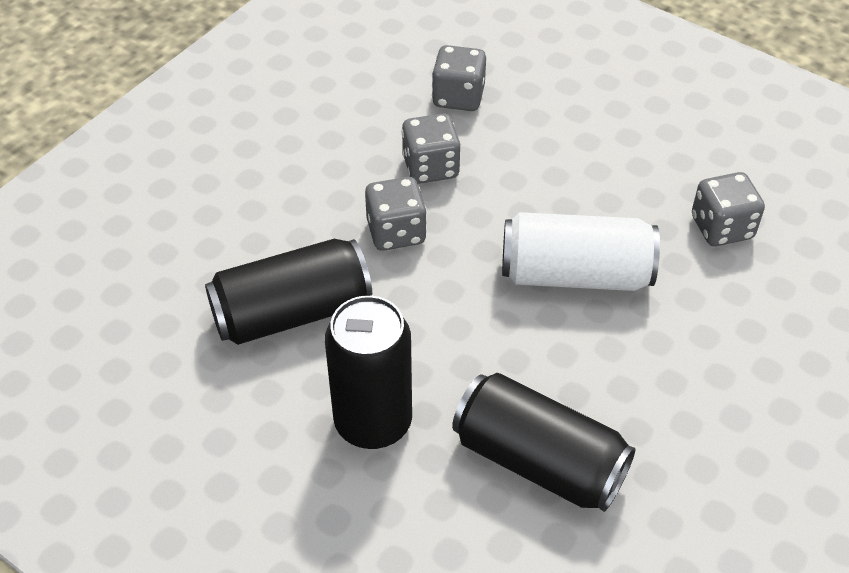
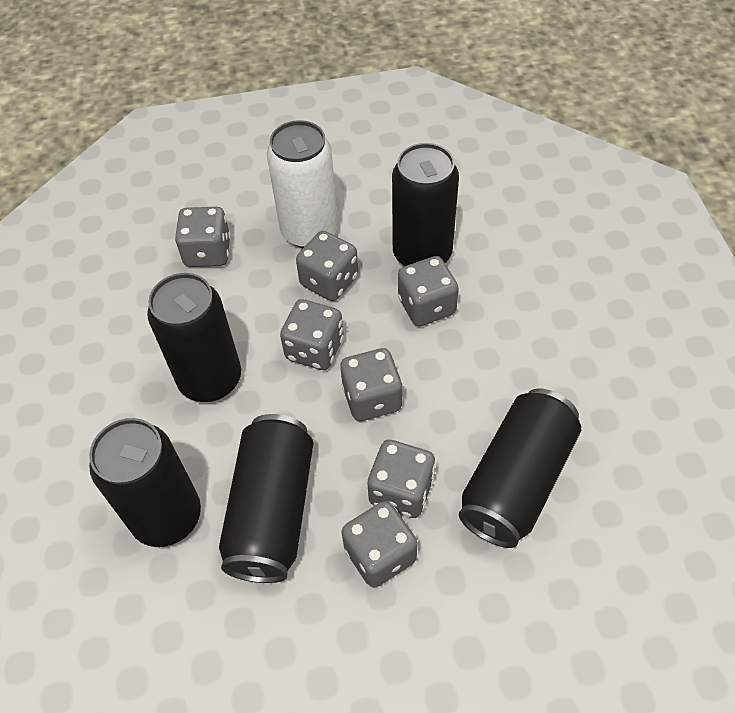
black can: 3 -> 5
grey dice: 4 -> 7

